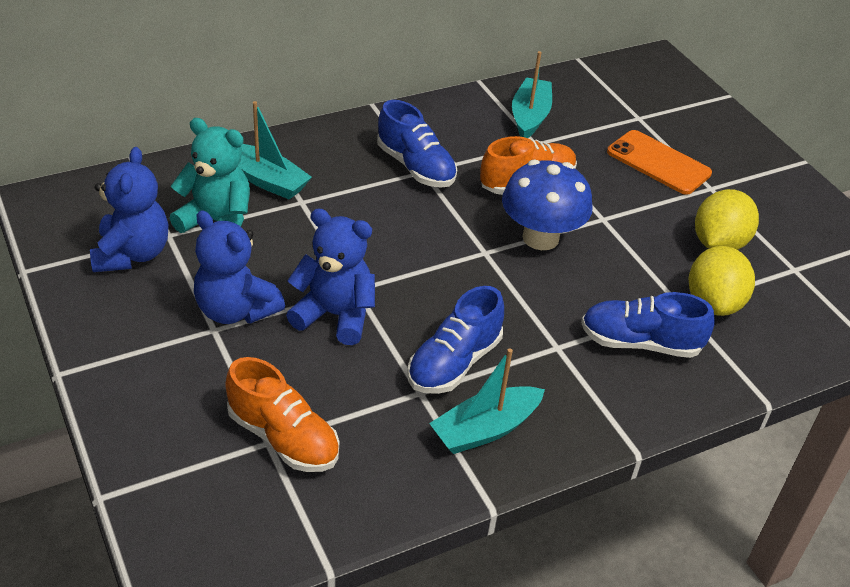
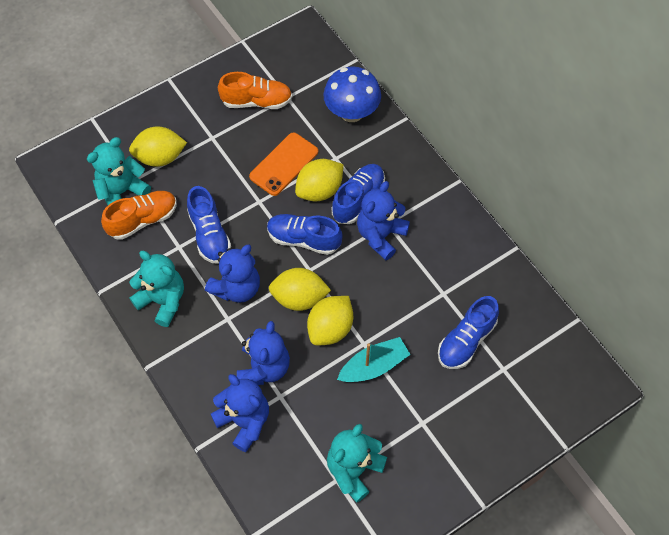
blue shoe: 3 -> 4
blue teddy bear: 3 -> 4
turquoise boat: 3 -> 1
turquoise teddy bear: 1 -> 3
yellow lemon: 2 -> 4

